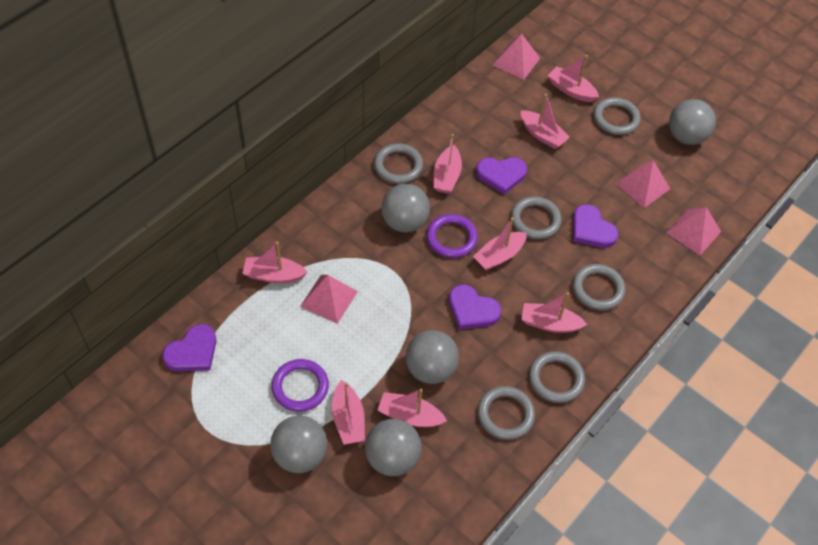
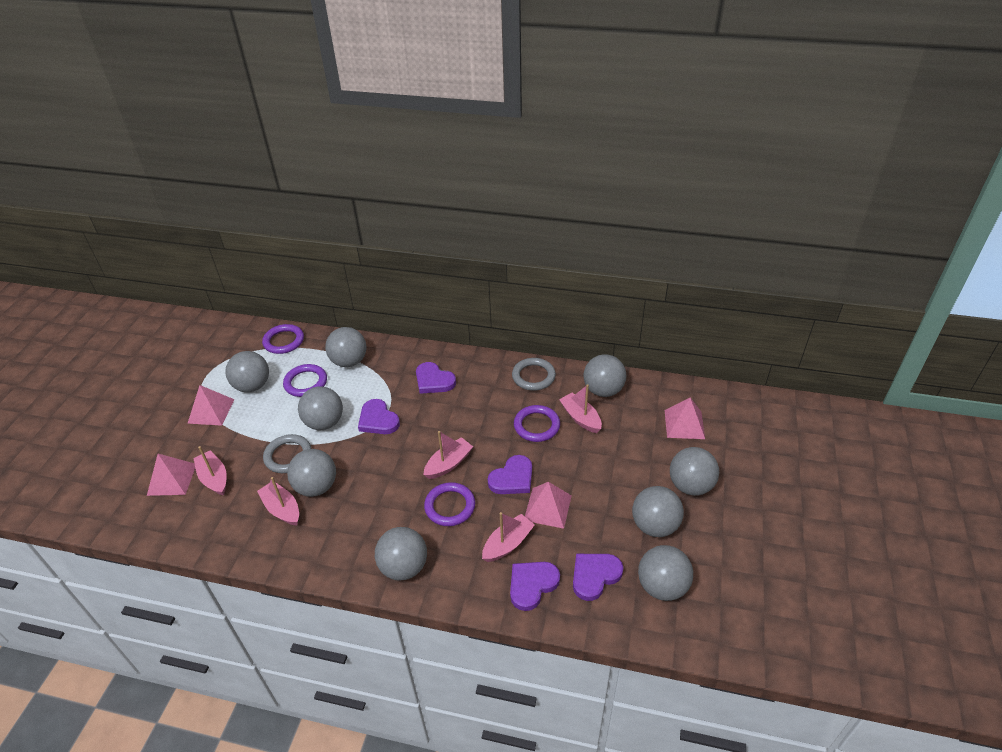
grey ball: 5 -> 9
grey ring: 6 -> 2
pink boat: 8 -> 5
purple heart: 4 -> 5
purple ring: 2 -> 4

